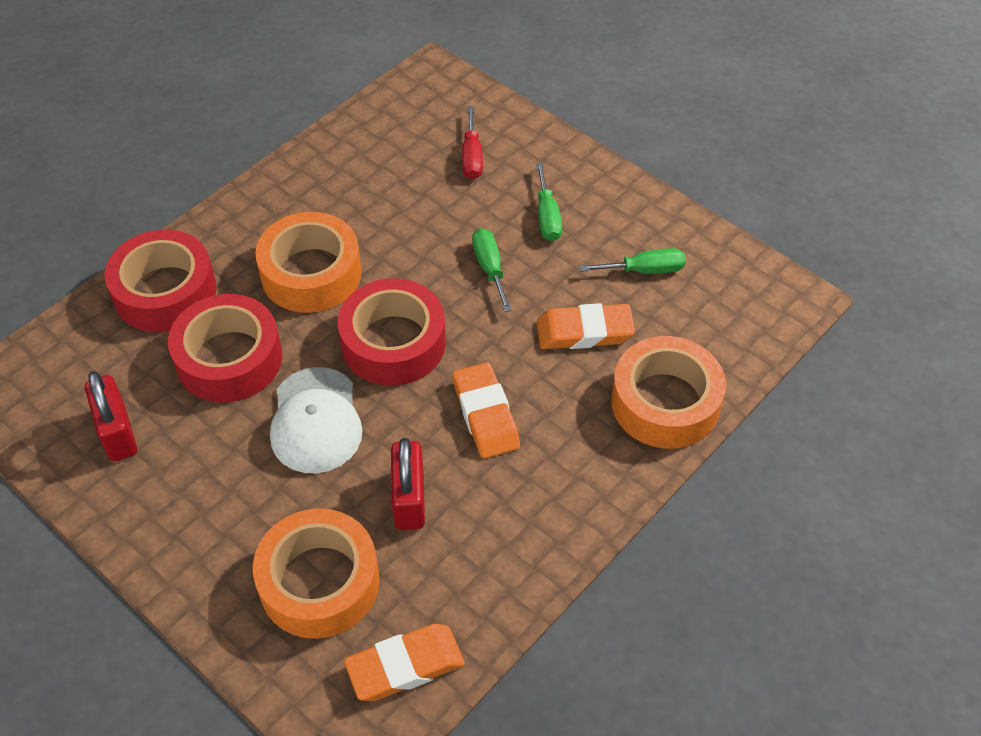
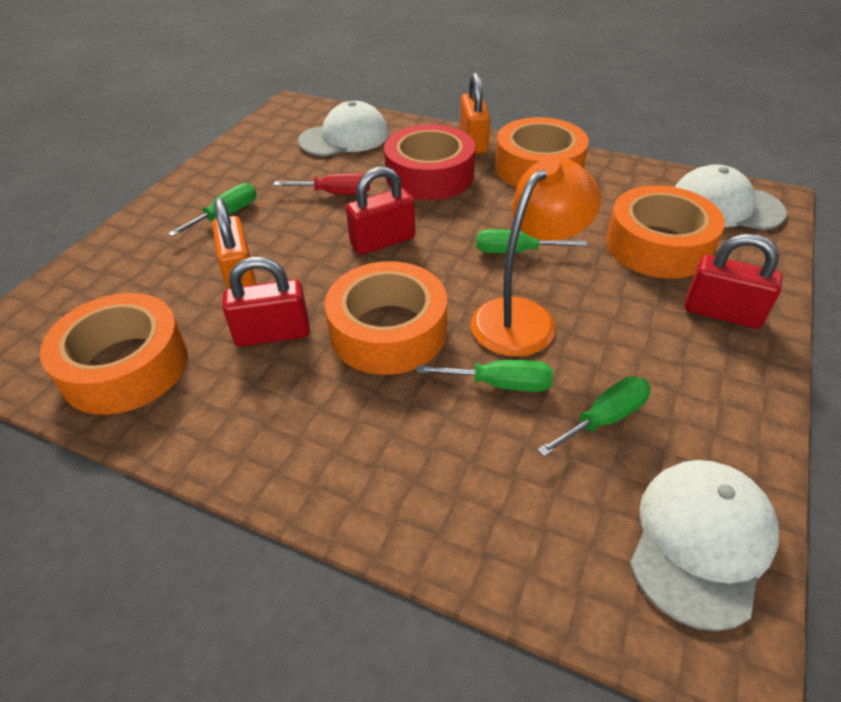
green screwdriver: 3 -> 4
orange eraser: 3 -> 0
orange lamp: 0 -> 1
orange padlock: 0 -> 2
orange tape: 3 -> 4
red padlock: 2 -> 3
red tape: 3 -> 1
white cap: 1 -> 3

